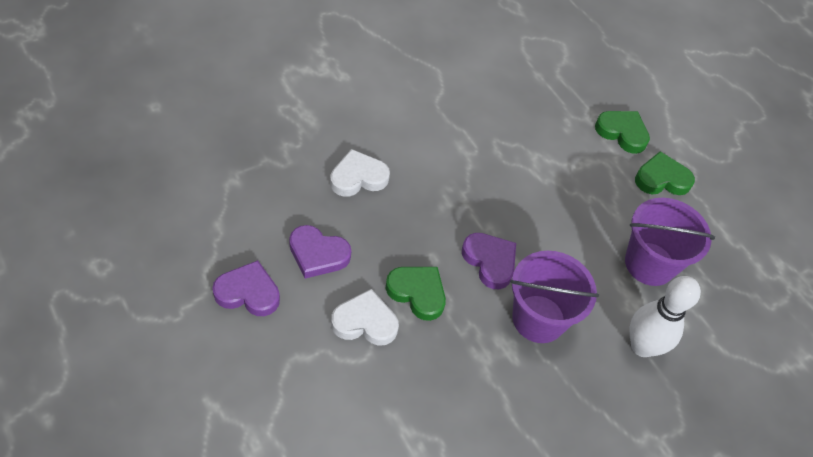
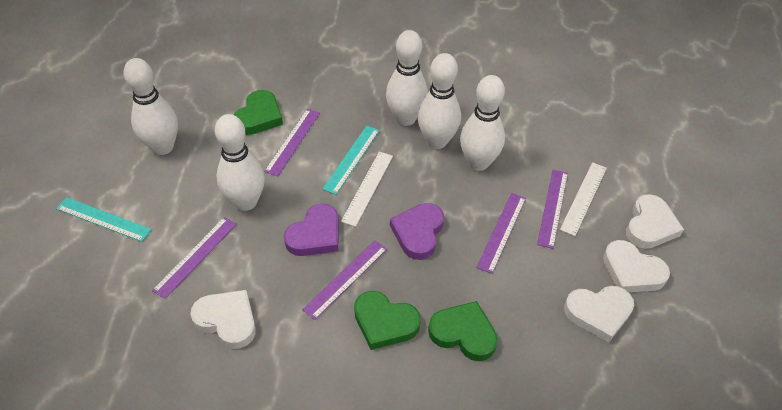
purple bucket: 2 -> 0
purple heart: 3 -> 2
purple ruler: 0 -> 5
turquoise ruler: 0 -> 2
white bowling pin: 1 -> 5
white heart: 2 -> 4
white ruler: 0 -> 2

